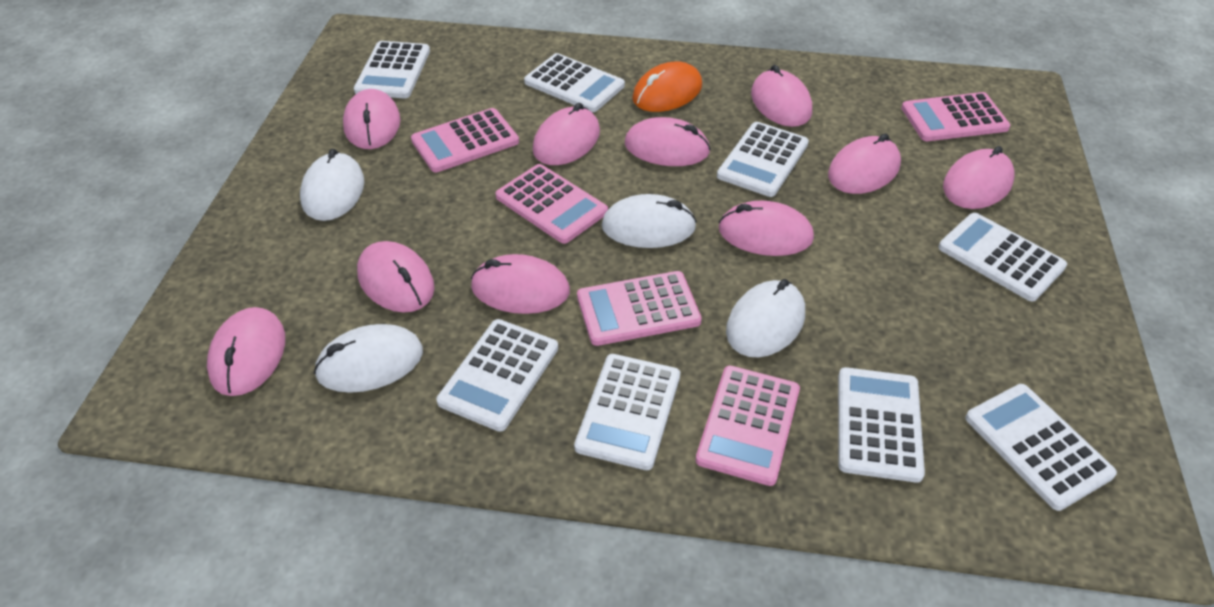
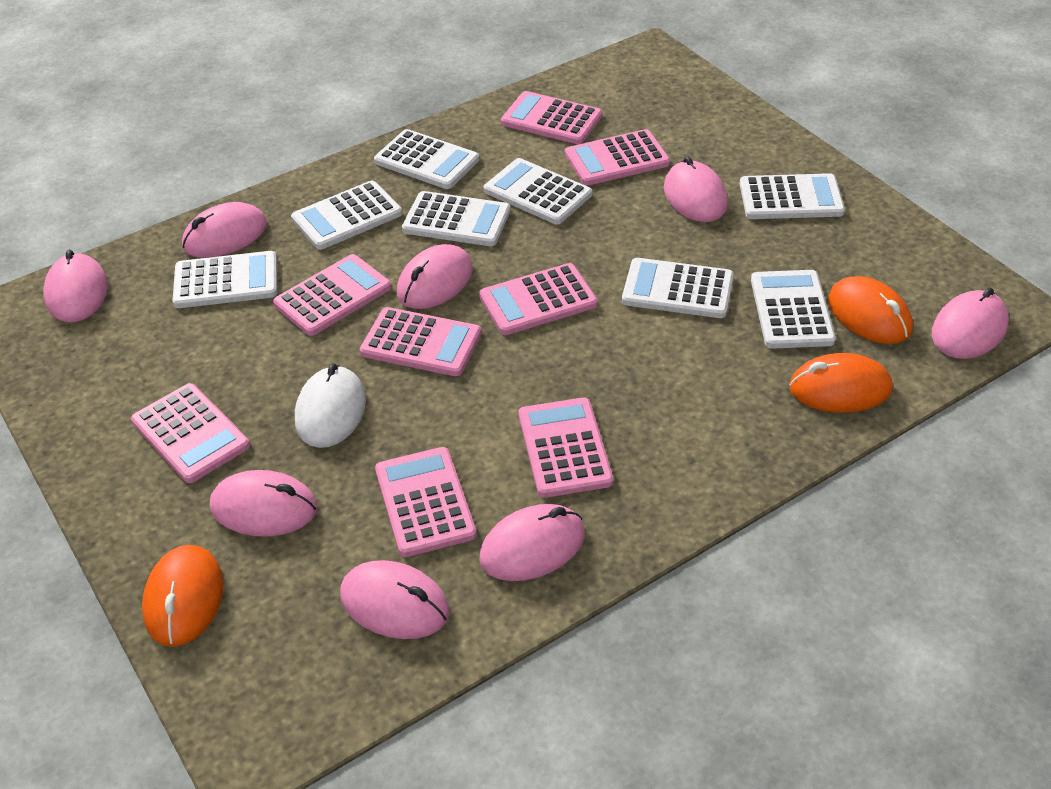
orange mouse: 1 -> 3
pink calculator: 5 -> 8
pink mouse: 10 -> 8
white mouse: 4 -> 1

